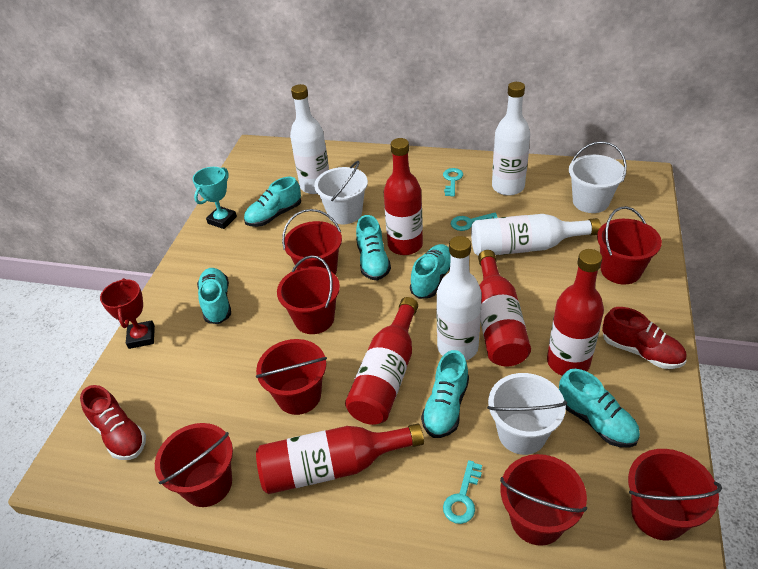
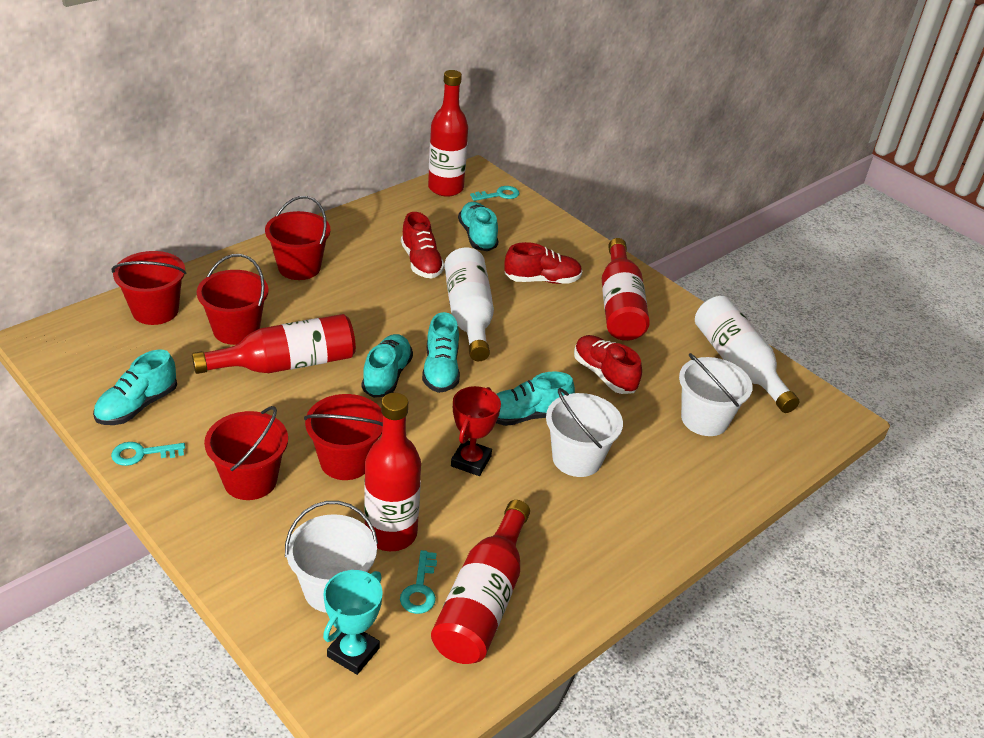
red bucket: 7 -> 5
red shoe: 2 -> 3
turquoise shoe: 6 -> 5
white bottle: 4 -> 2

